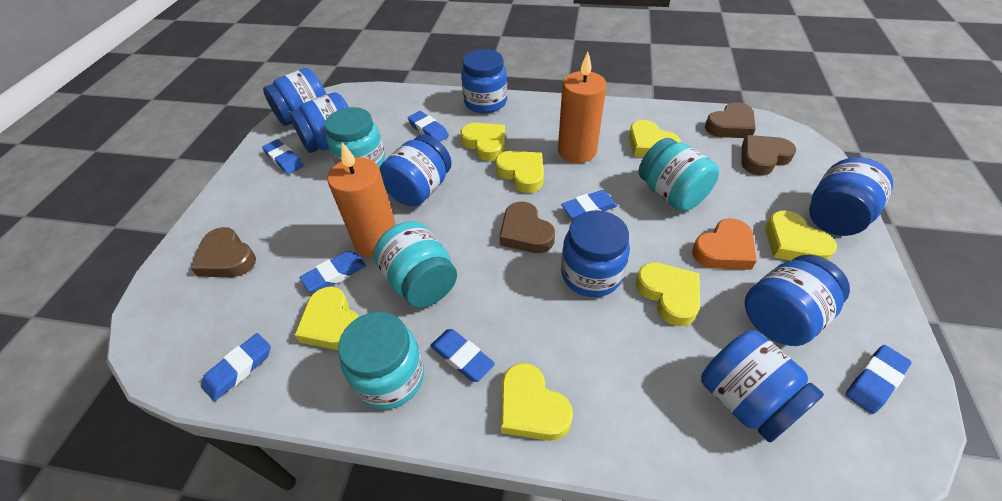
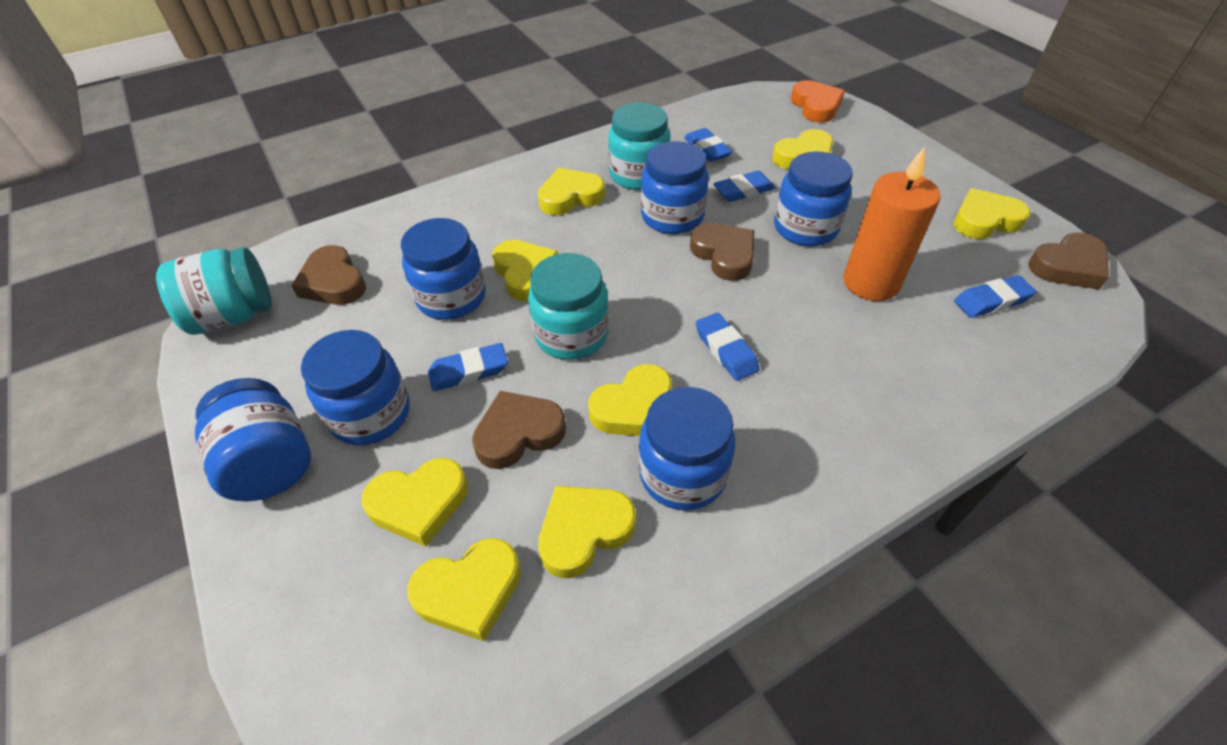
blue eraser: 7 -> 5
blue jar: 8 -> 6
orange candle: 2 -> 1
turquoise jar: 4 -> 3
yellow heart: 7 -> 8

